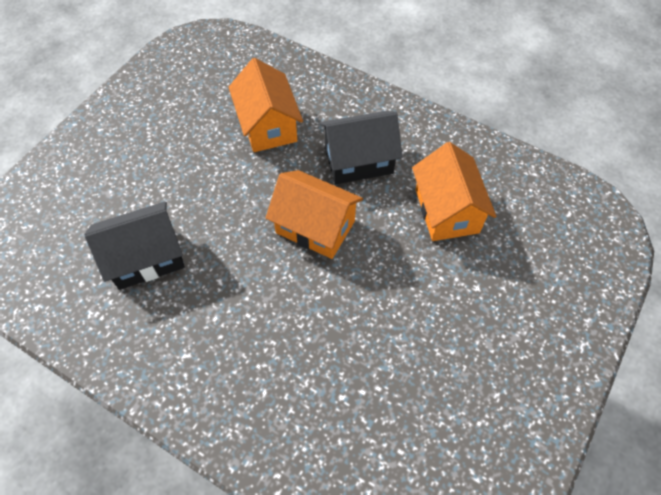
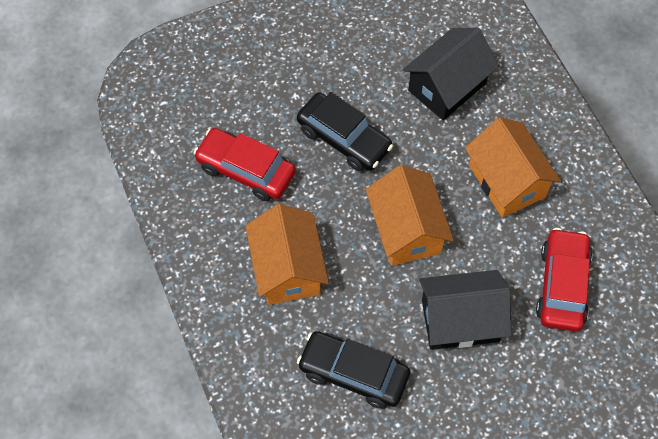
black car: 0 -> 2
red car: 0 -> 2

